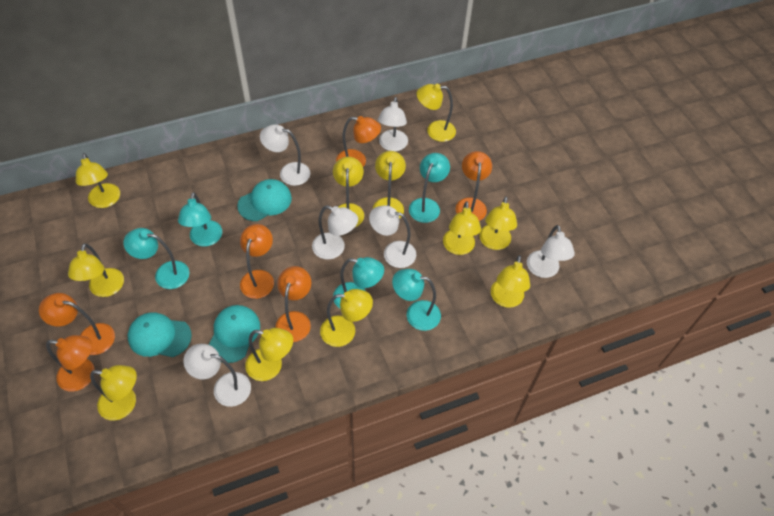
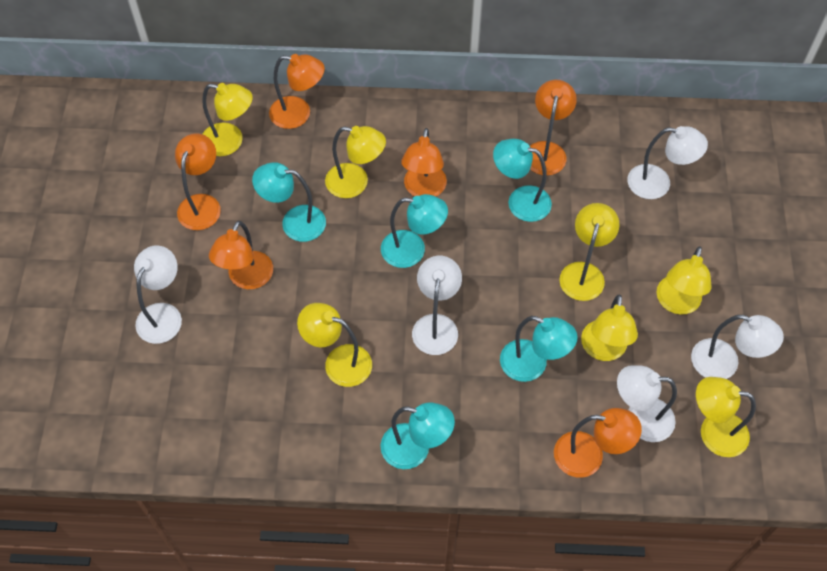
turquoise cap: 3 -> 0
white lamp: 6 -> 5
yellow lamp: 11 -> 7

